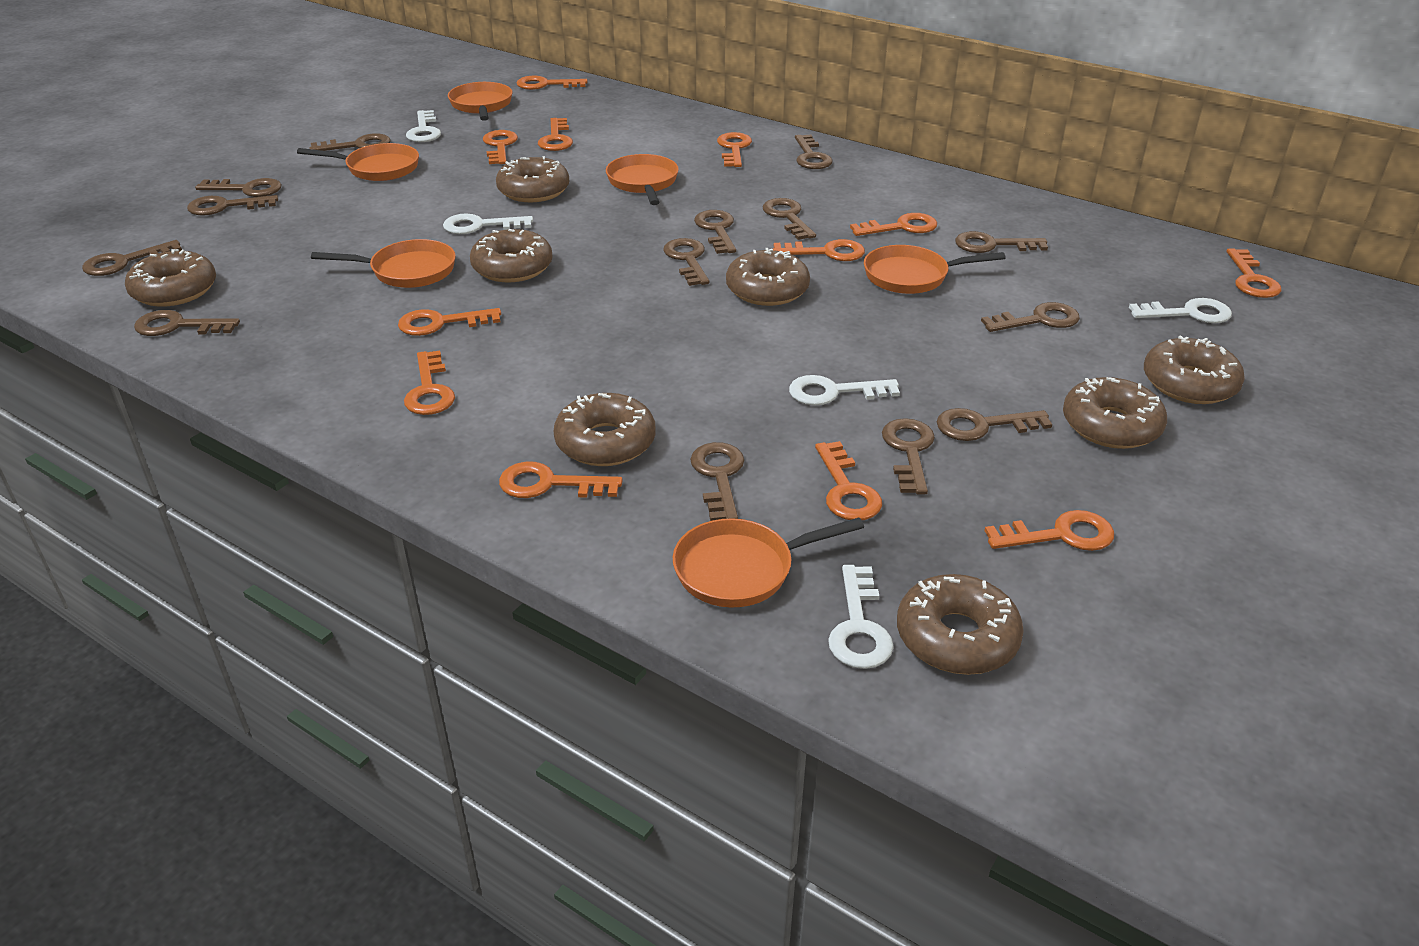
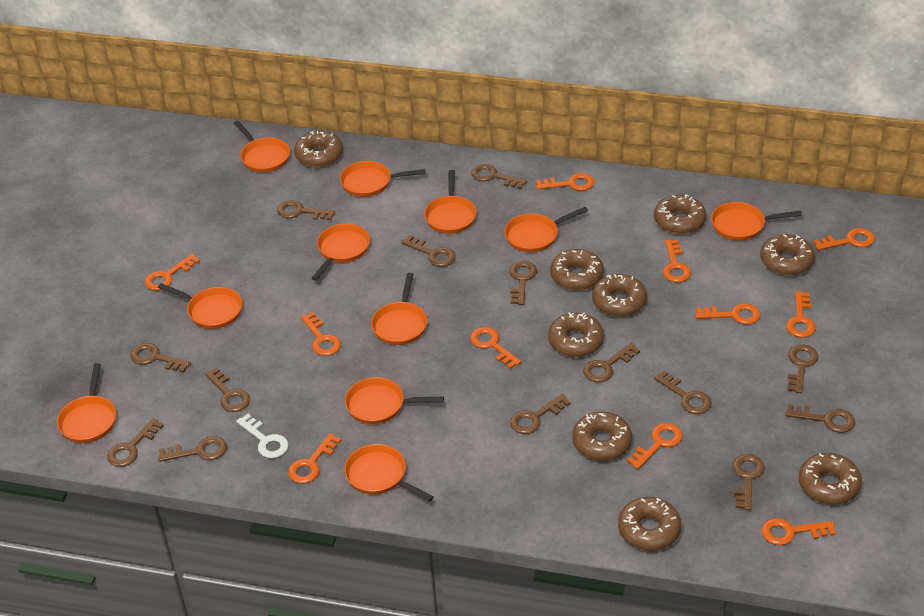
brown donut: 8 -> 9
orange key: 12 -> 11
orange pan: 6 -> 11
white key: 5 -> 1

